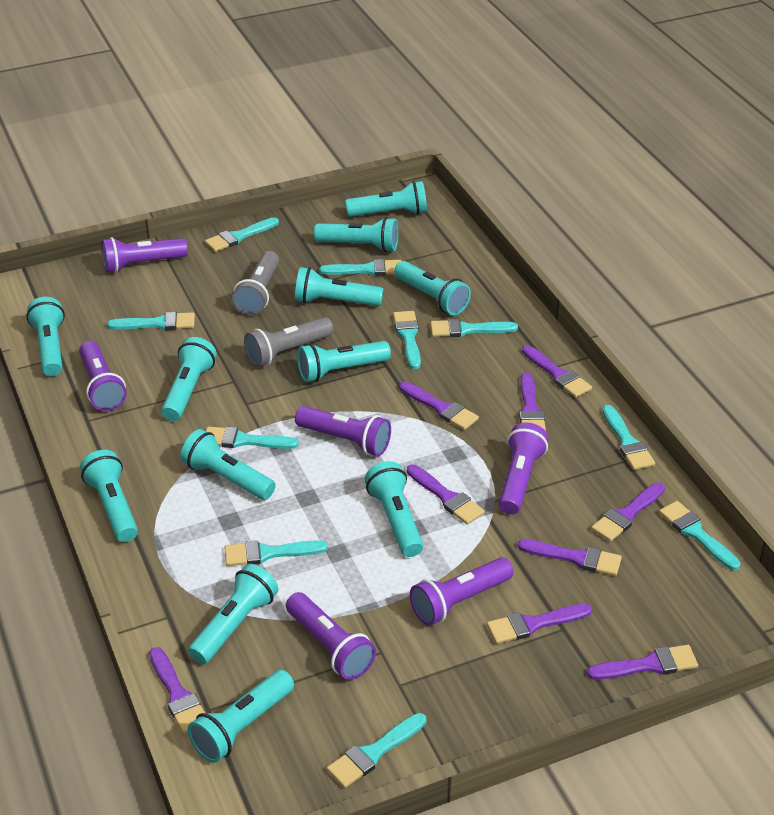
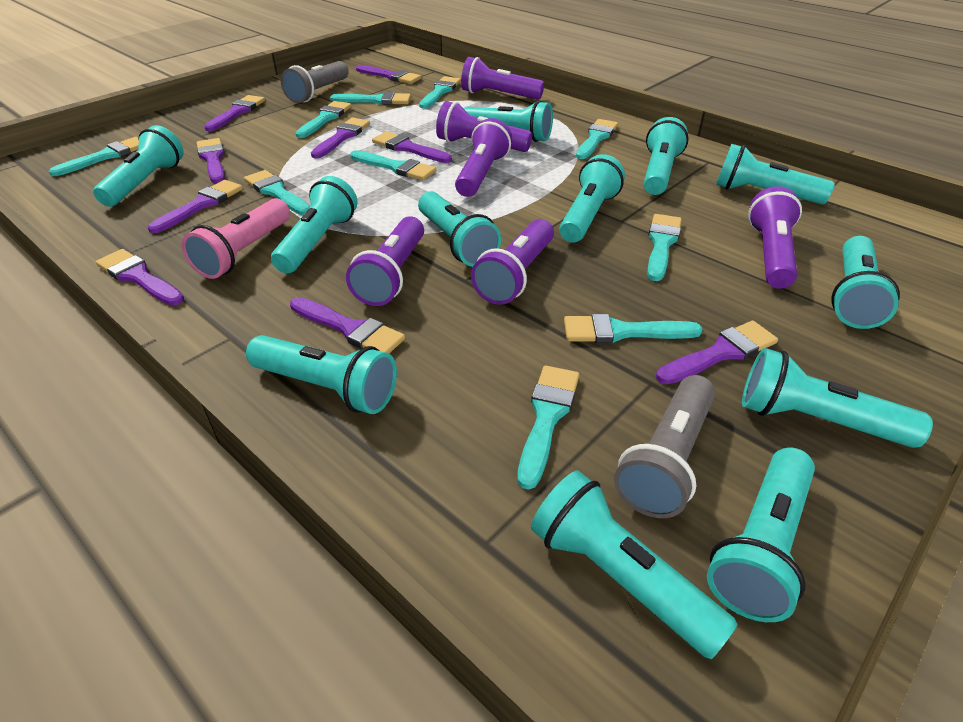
pink flashlight: 0 -> 1

